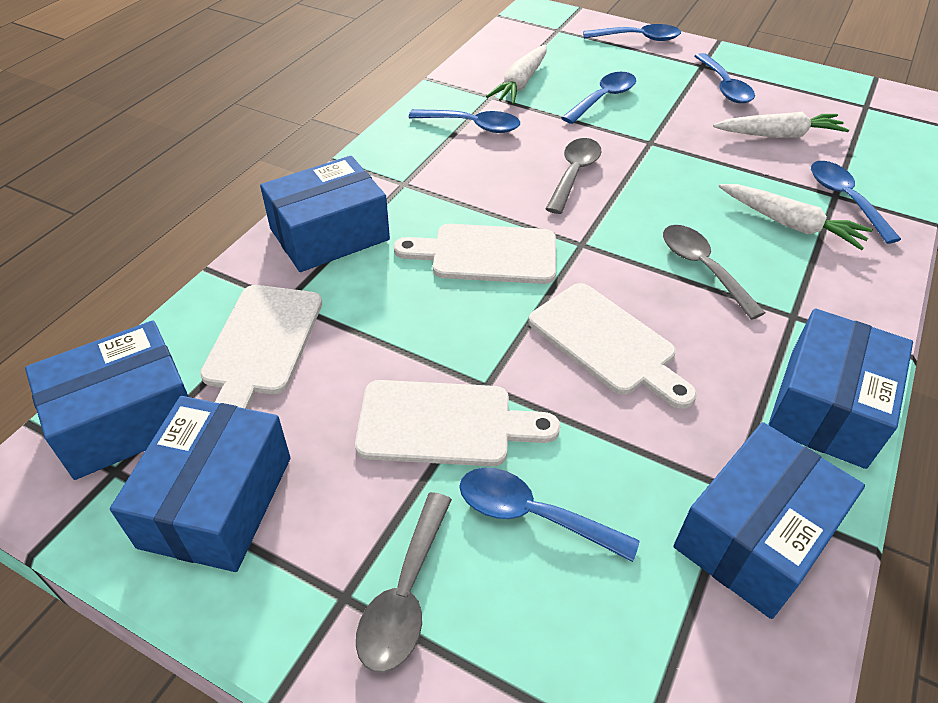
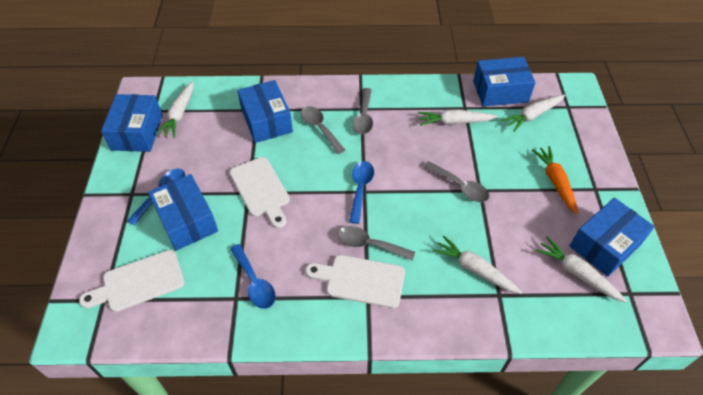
blue spoon: 6 -> 3
grey spoon: 3 -> 4
orange carrot: 0 -> 1
white carrot: 3 -> 5
white cutting board: 4 -> 3

